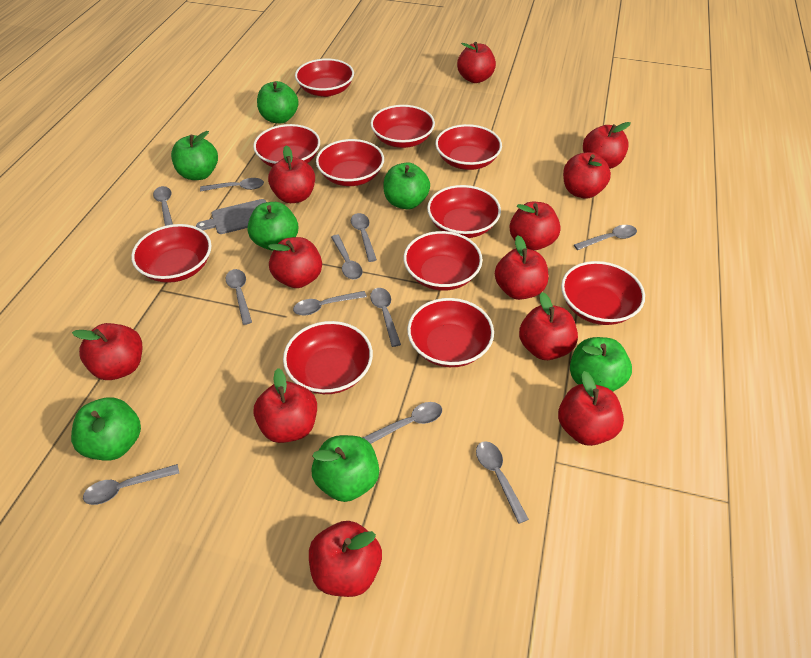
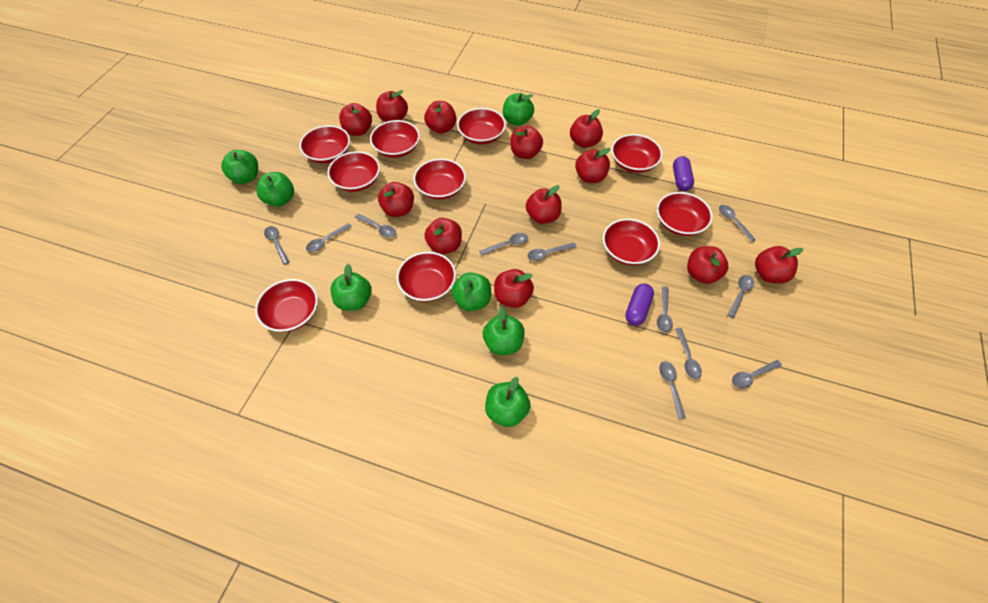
grey cutting board: 1 -> 0
purple capsule: 0 -> 2
red bowl: 11 -> 10

